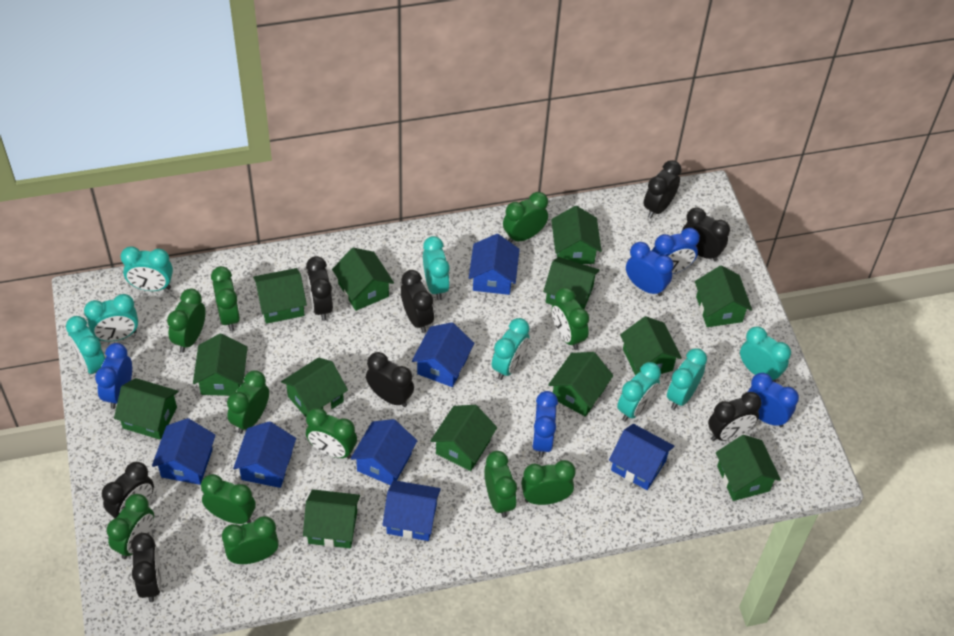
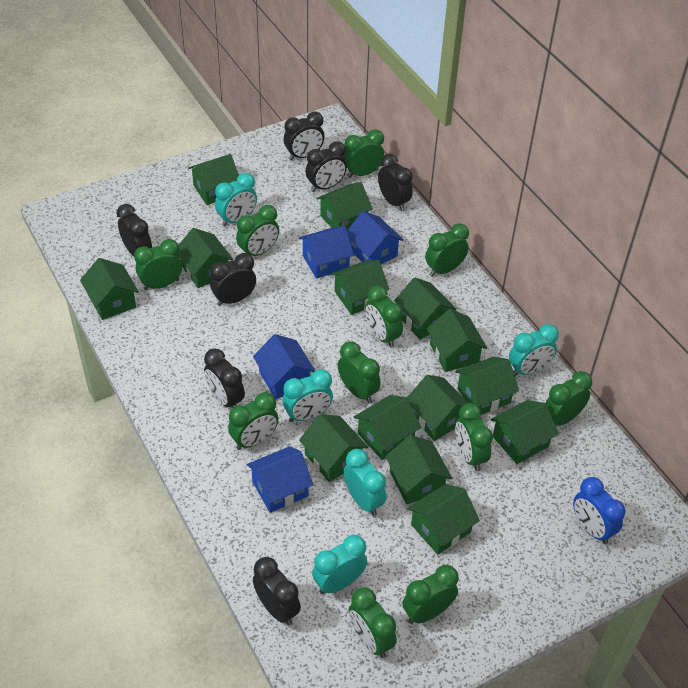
black clock: 8 -> 7
blue clock: 5 -> 1
blue house: 7 -> 4
green house: 13 -> 14
turquoise clock: 8 -> 5

